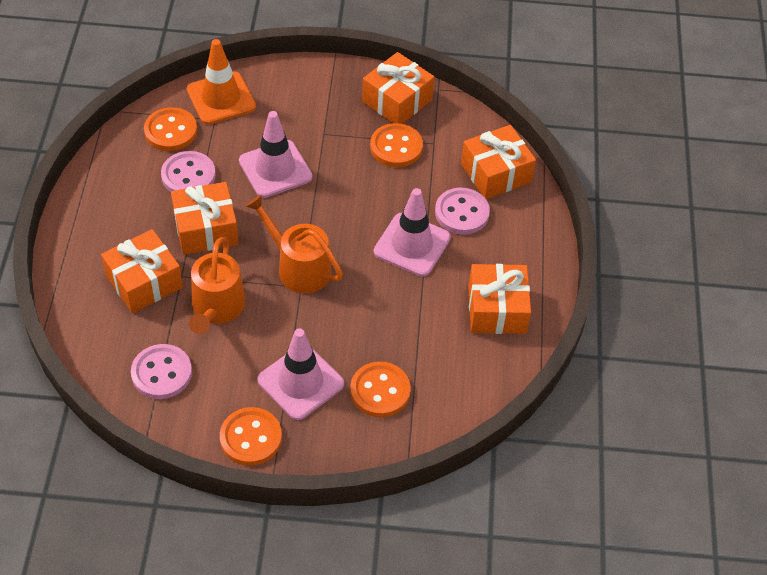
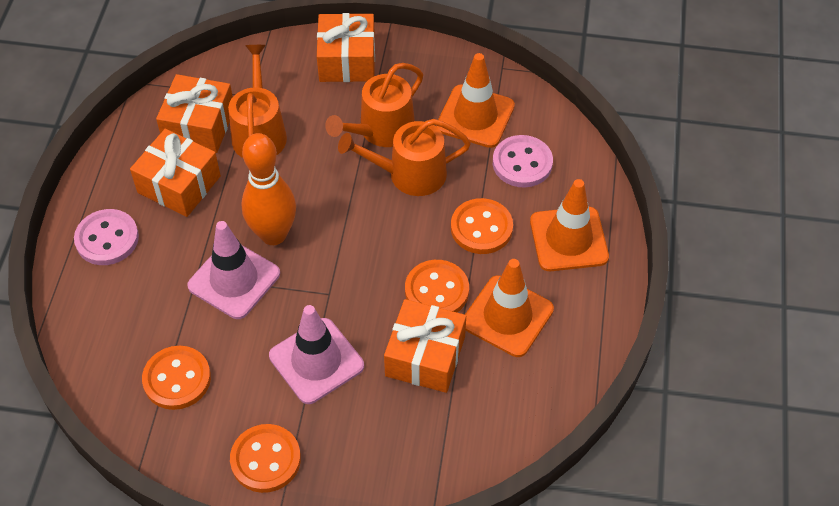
orange bowling pin: 0 -> 1
orange gift: 5 -> 4
orange traffic cone: 1 -> 3
orange watering can: 2 -> 3
pink button: 3 -> 2
pink traffic cone: 3 -> 2

